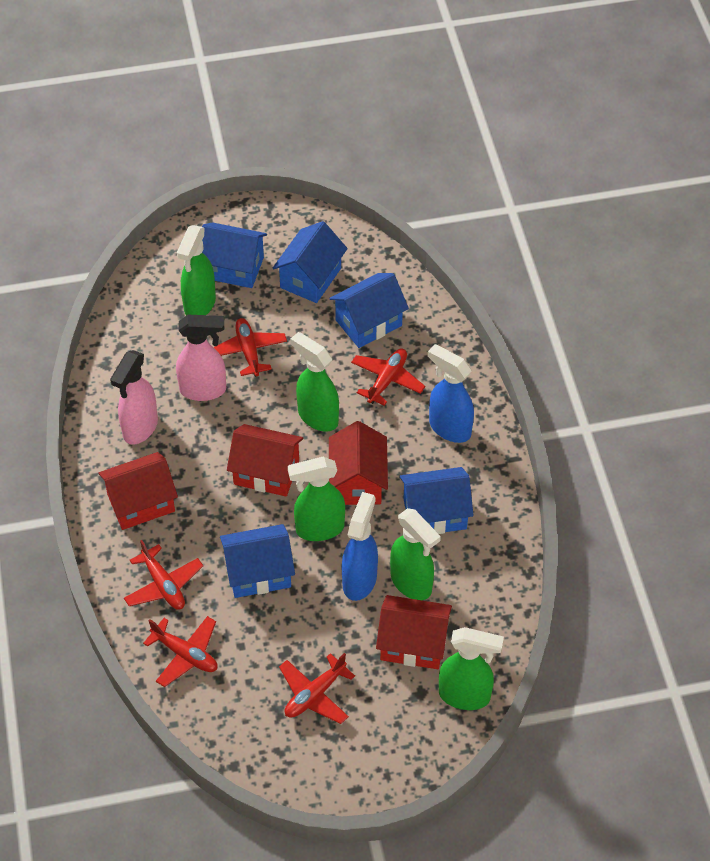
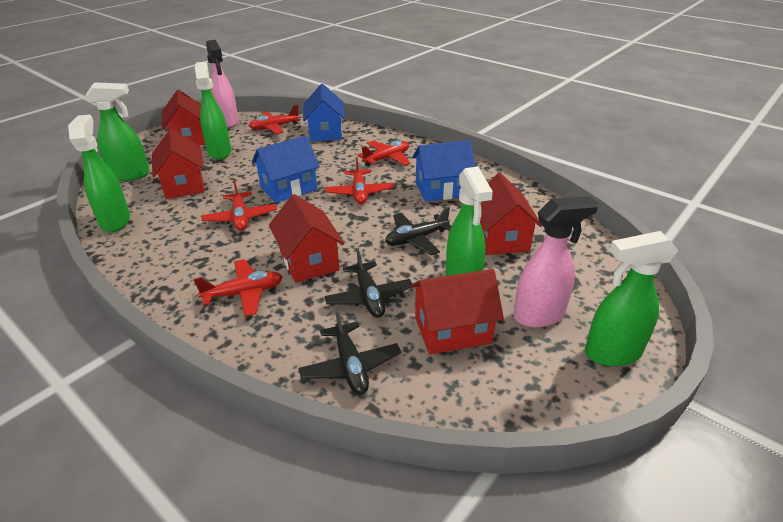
black plane: 0 -> 3
blue house: 5 -> 3
blue spray bottle: 2 -> 0
red house: 4 -> 5

